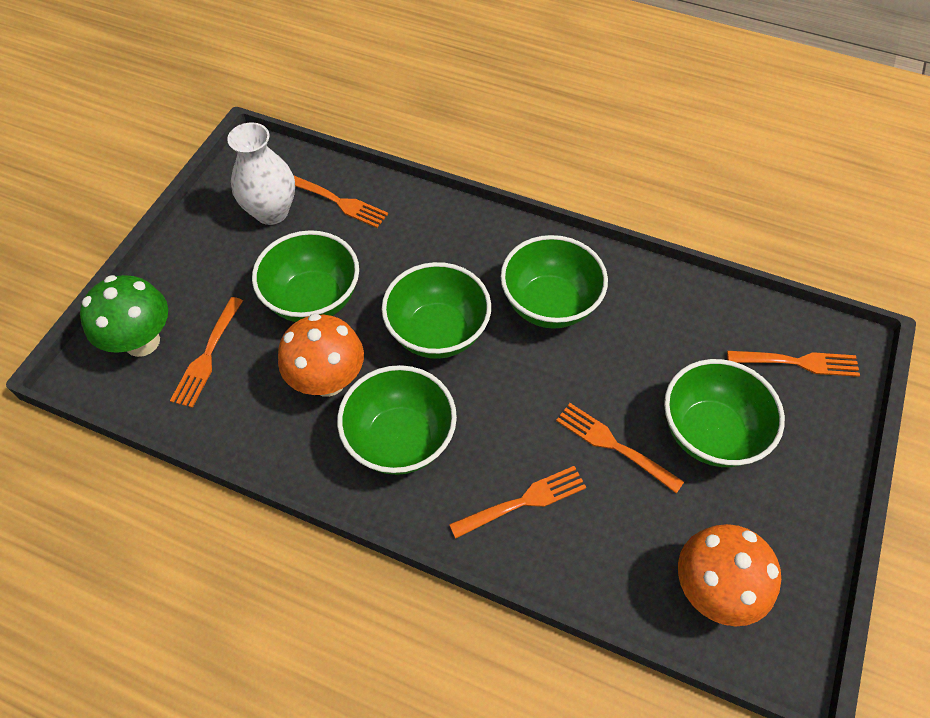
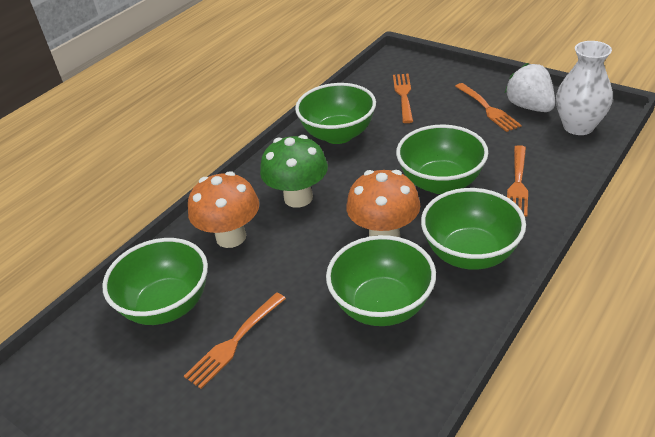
orange fork: 5 -> 4
white strawberry: 0 -> 1

